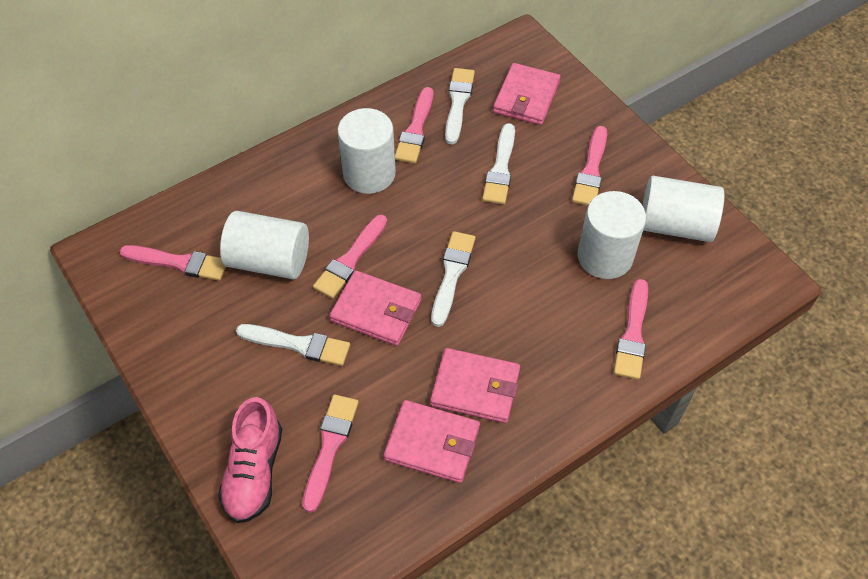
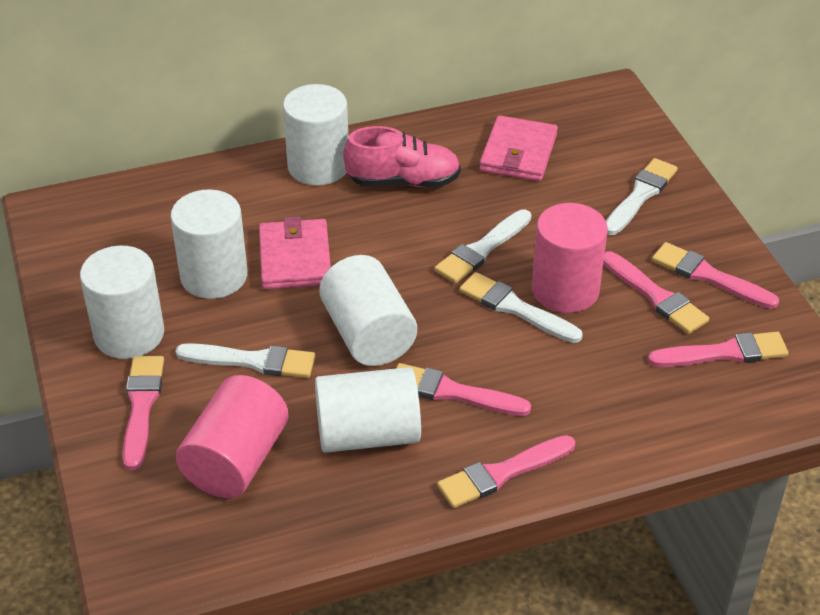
pink cylinder: 0 -> 2
pink wallet: 4 -> 2
white cylinder: 4 -> 5

